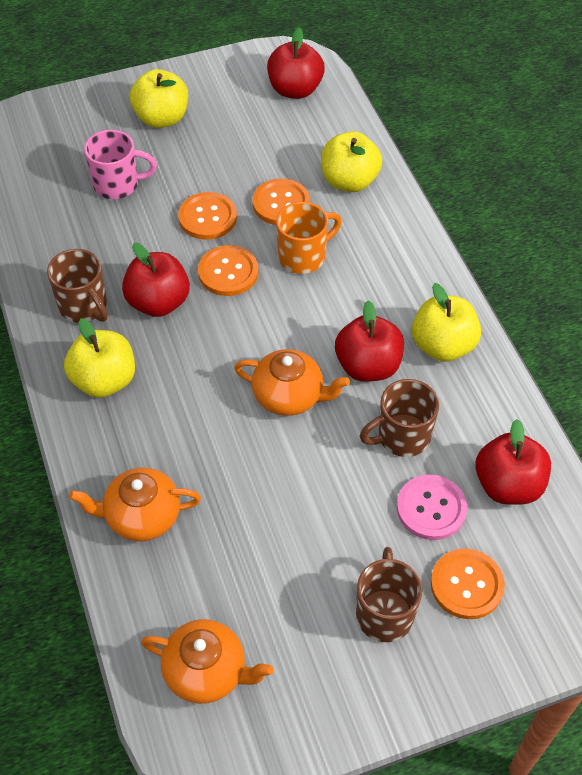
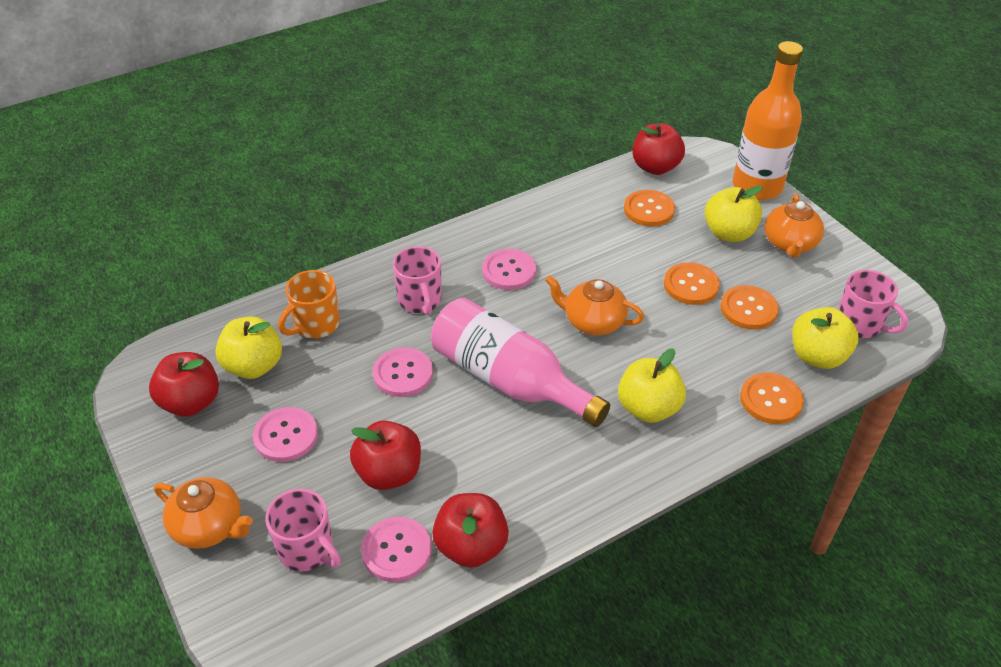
brown mug: 3 -> 0
orange bottle: 0 -> 1
pink bottle: 0 -> 1
pink button: 1 -> 4
pink mug: 1 -> 3

